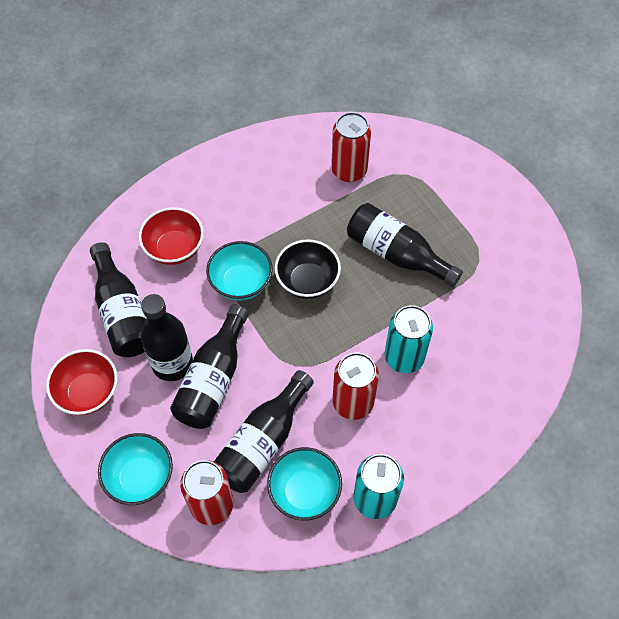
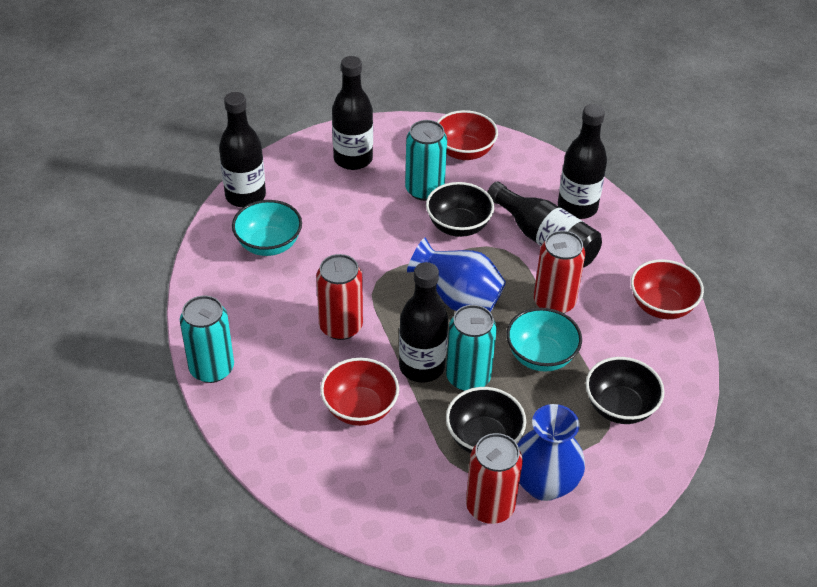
black bowl: 1 -> 3
blue vase: 0 -> 2
red bowl: 2 -> 3
turquoise bowl: 3 -> 2
turquoise can: 2 -> 3

